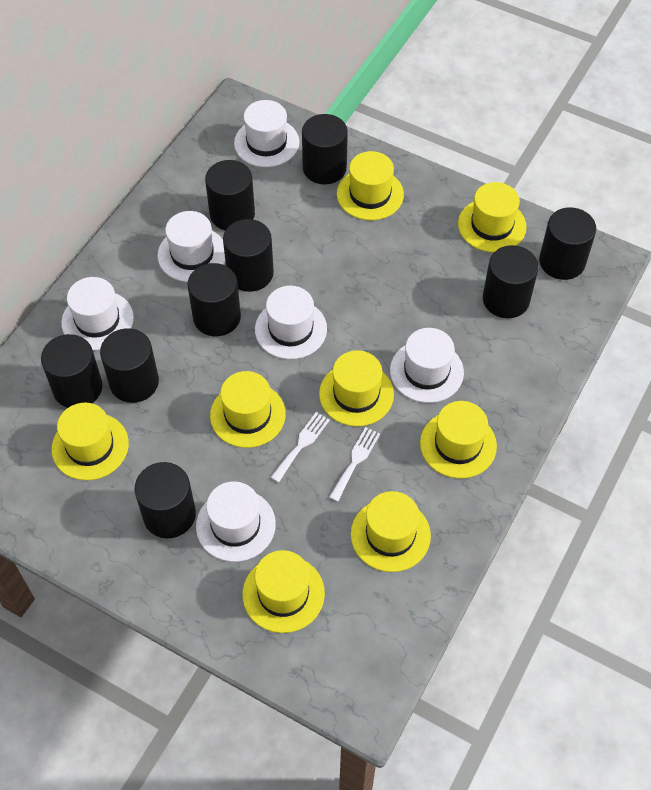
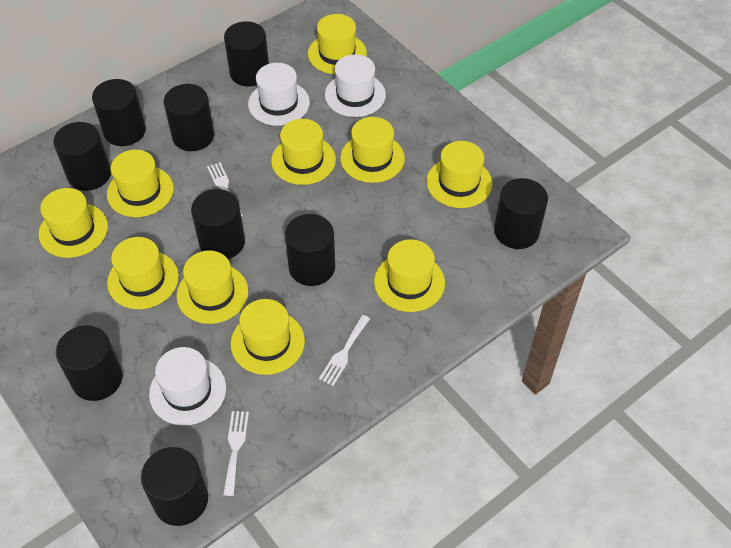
white fork: 2 -> 3
white hat: 6 -> 3
yellow hat: 8 -> 10

